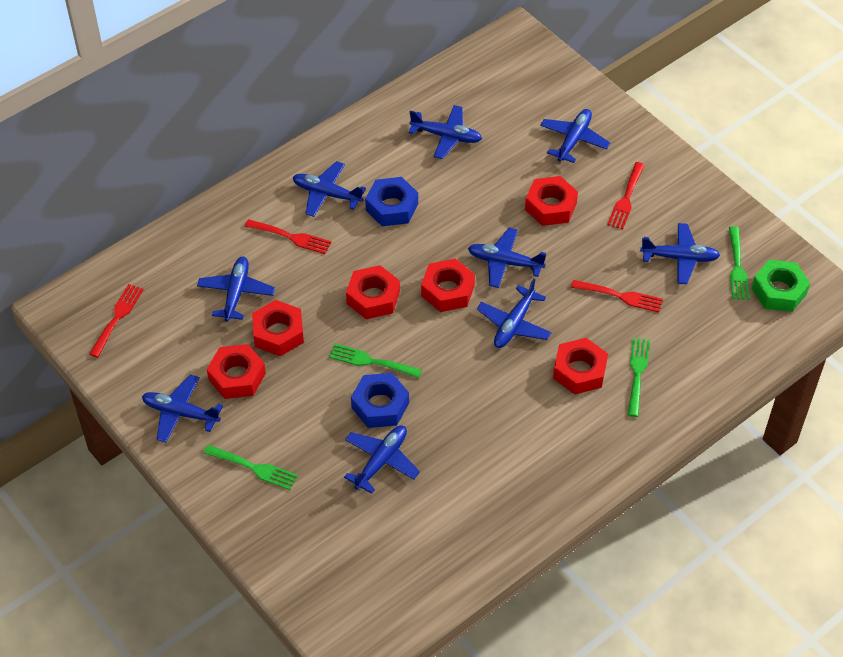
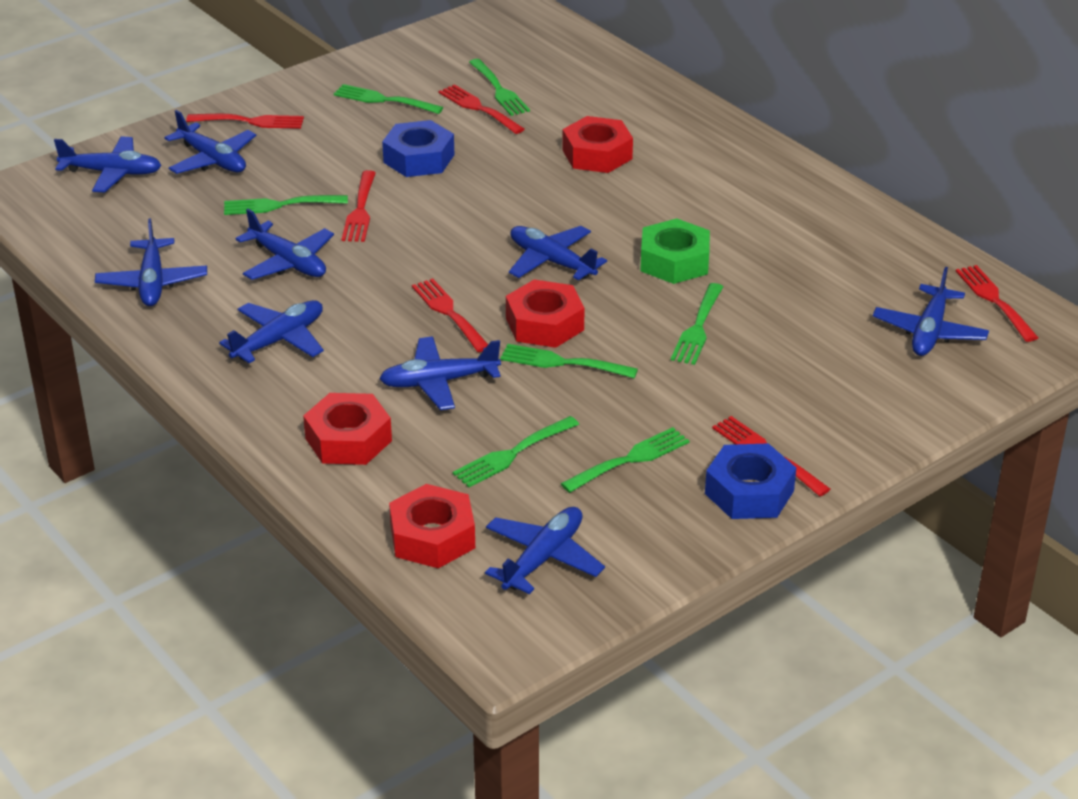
green fork: 4 -> 7
red fork: 4 -> 6
red nut: 6 -> 4

